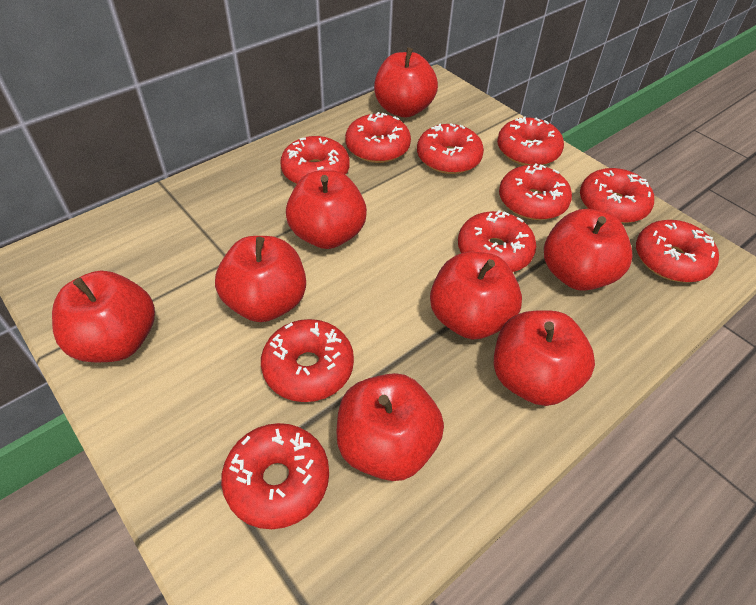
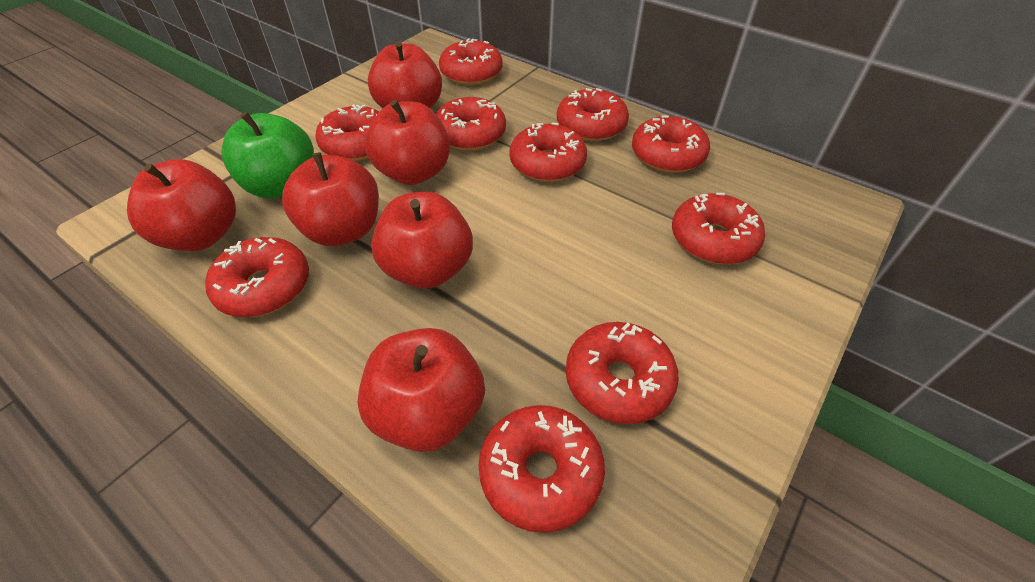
green apple: 0 -> 1
red apple: 8 -> 6

